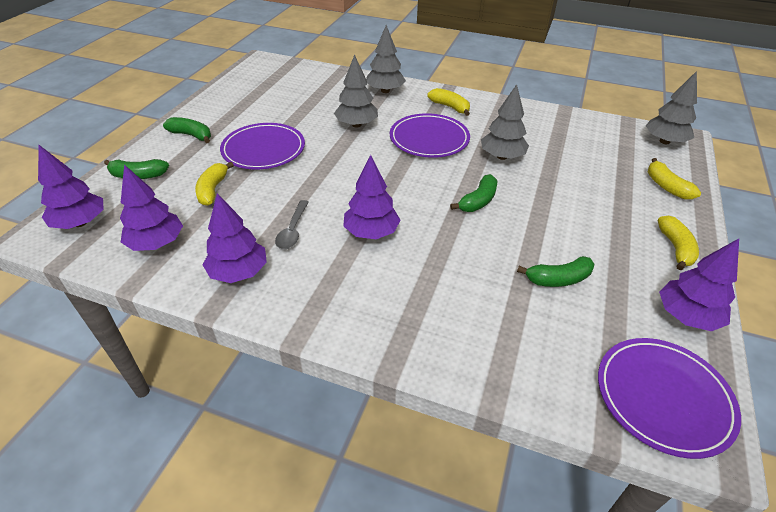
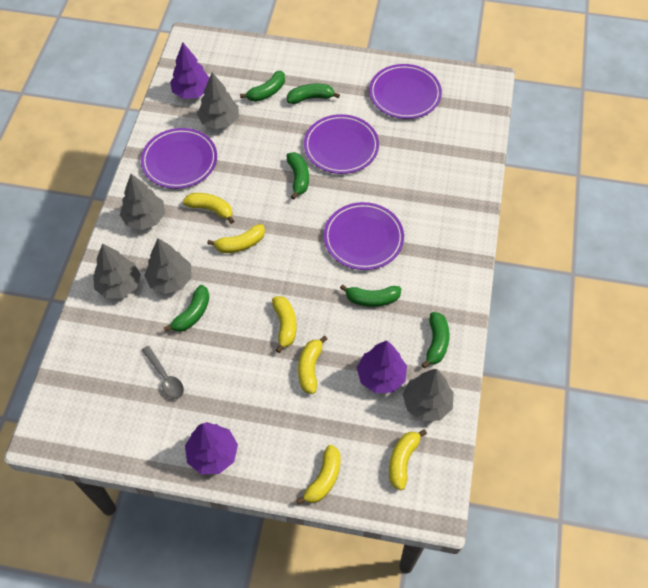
green banana: 4 -> 6
grey tree: 4 -> 5
purple plate: 3 -> 4
purple tree: 5 -> 3
yellow banana: 4 -> 6

